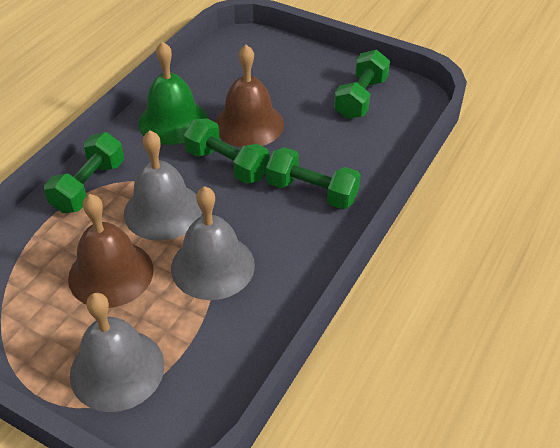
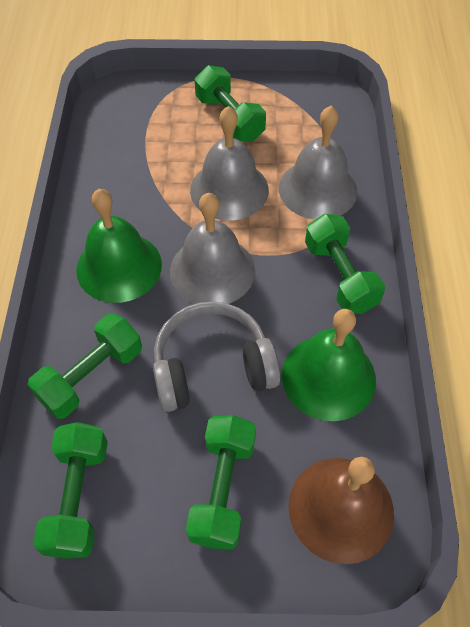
brown bell: 2 -> 1
green bell: 1 -> 2
green dumbbell: 4 -> 5
grey headphones: 0 -> 1

